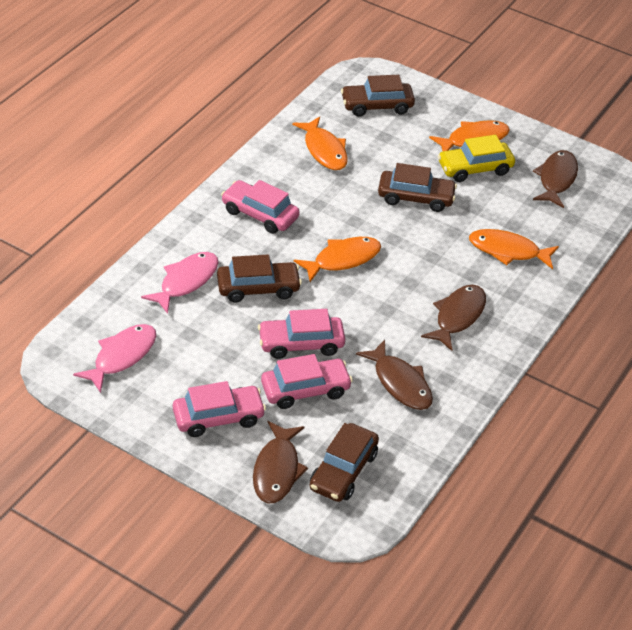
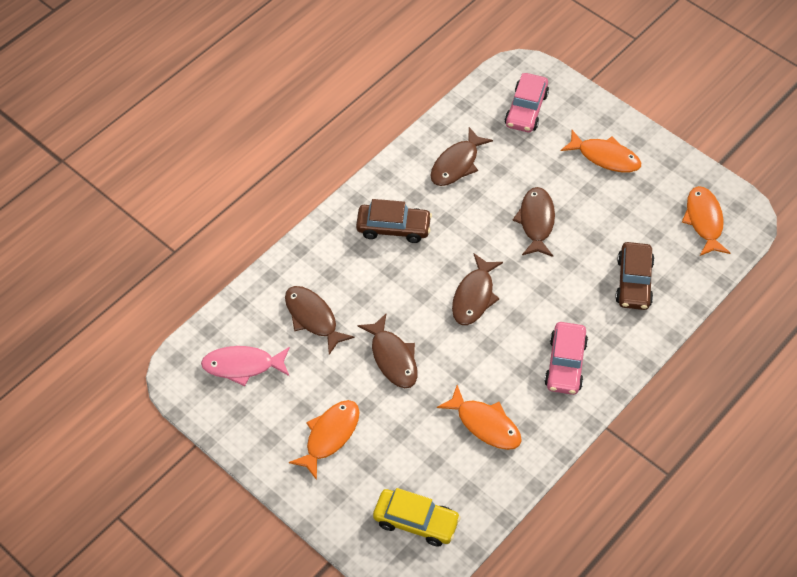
brown car: 4 -> 2
brown fish: 4 -> 5
pink car: 4 -> 2
pink fish: 2 -> 1

